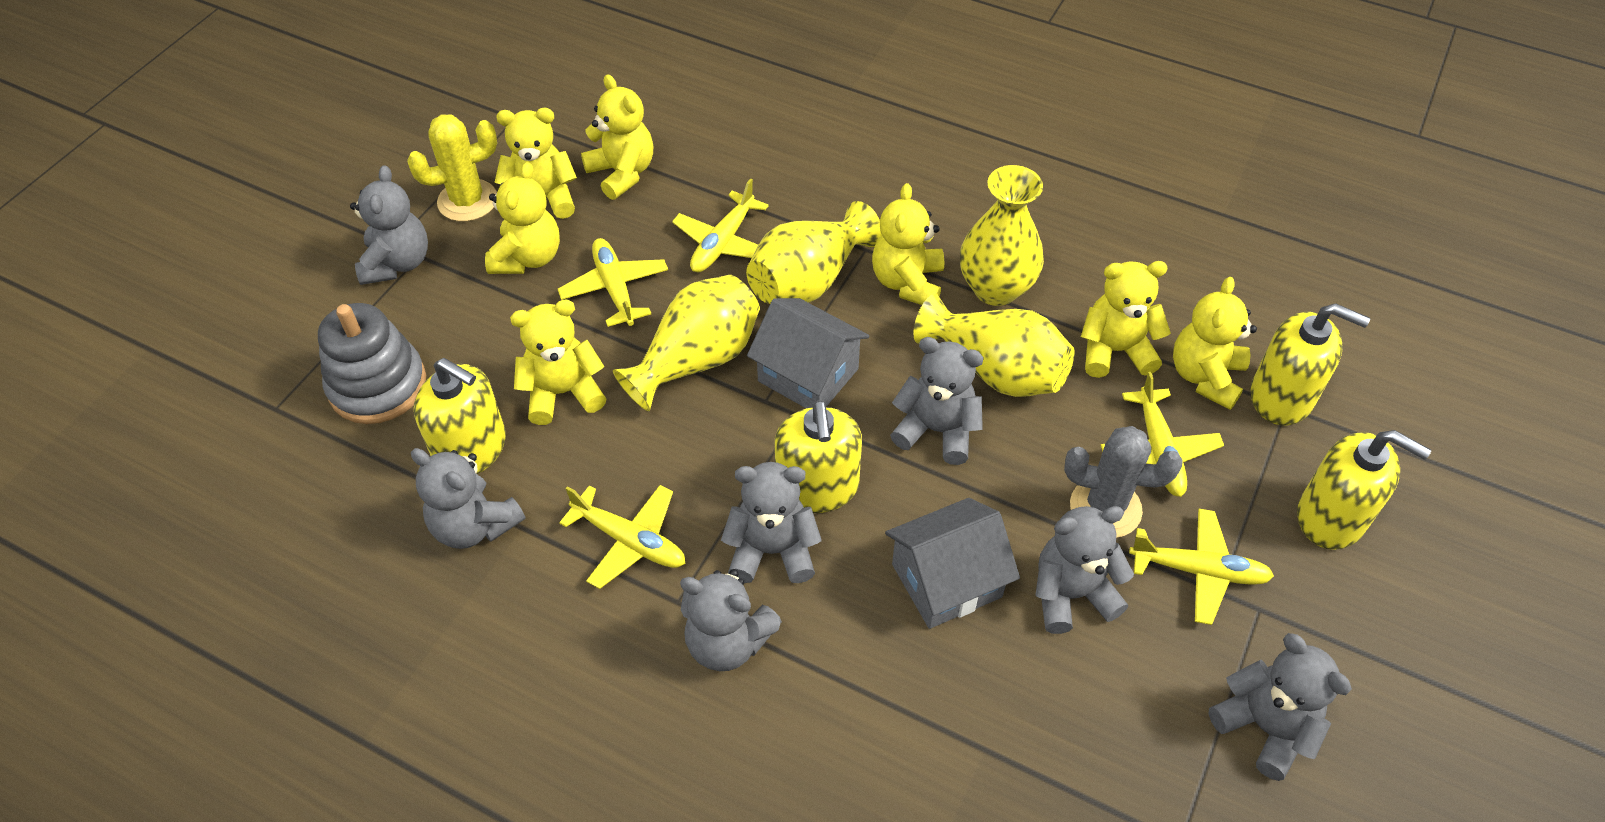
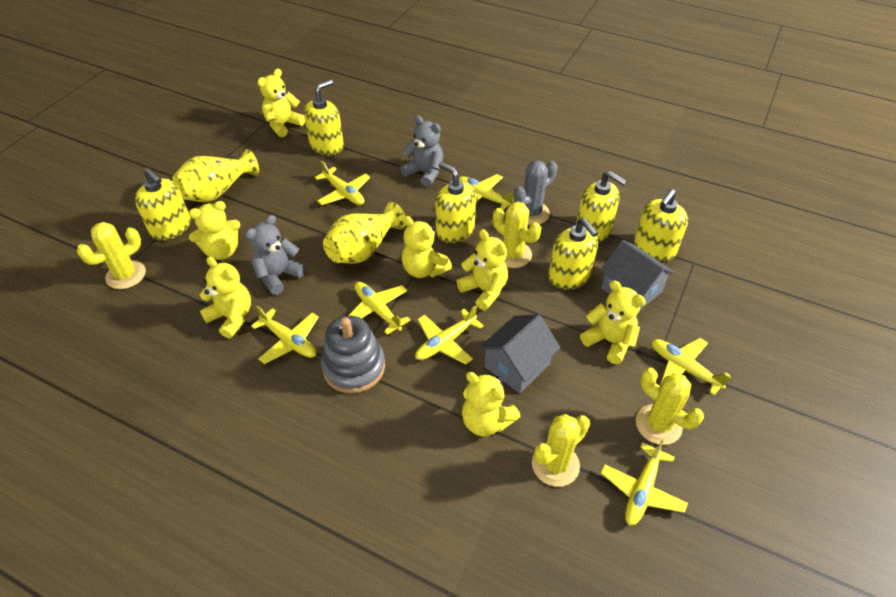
grey teddy bear: 7 -> 2
yellow cactus: 1 -> 4
yellow plane: 5 -> 7
yellow soap dispenser: 4 -> 6
yellow vase: 4 -> 2

